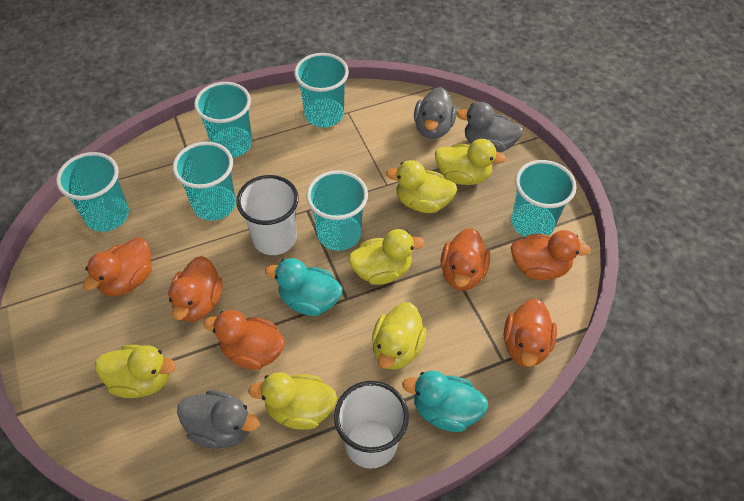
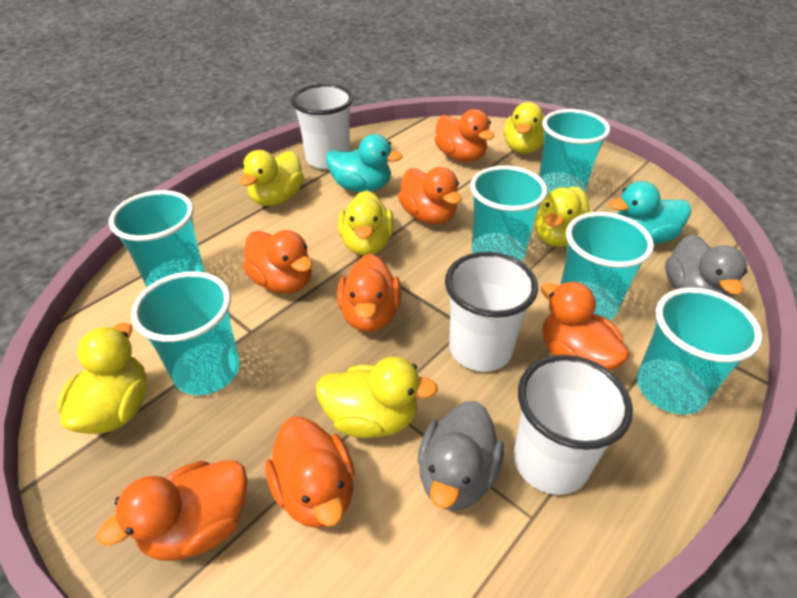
grey duck: 3 -> 2
orange duck: 6 -> 7
white cup: 2 -> 3

